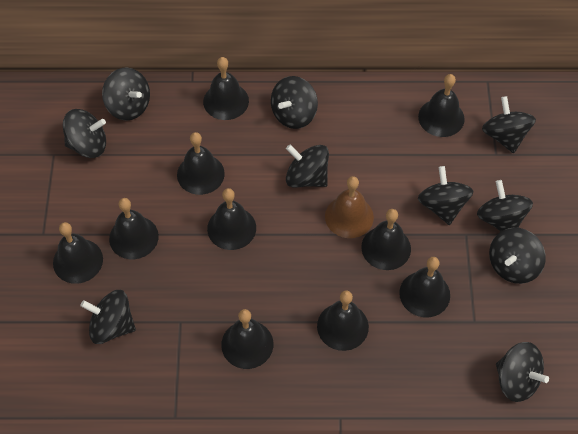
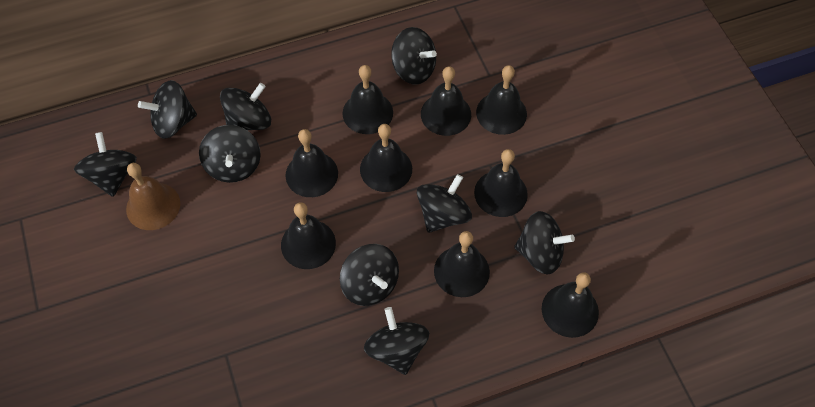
black bell: 10 -> 9
black spinning top: 10 -> 9

